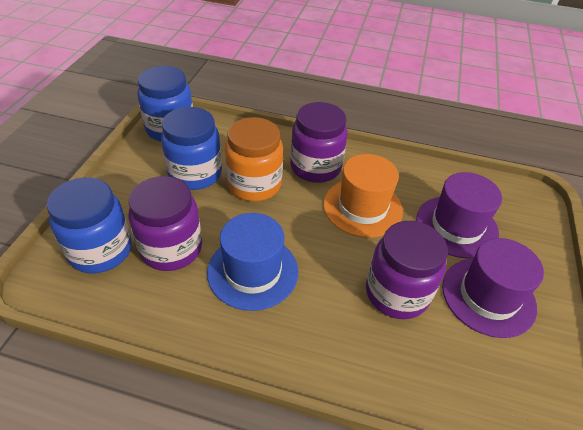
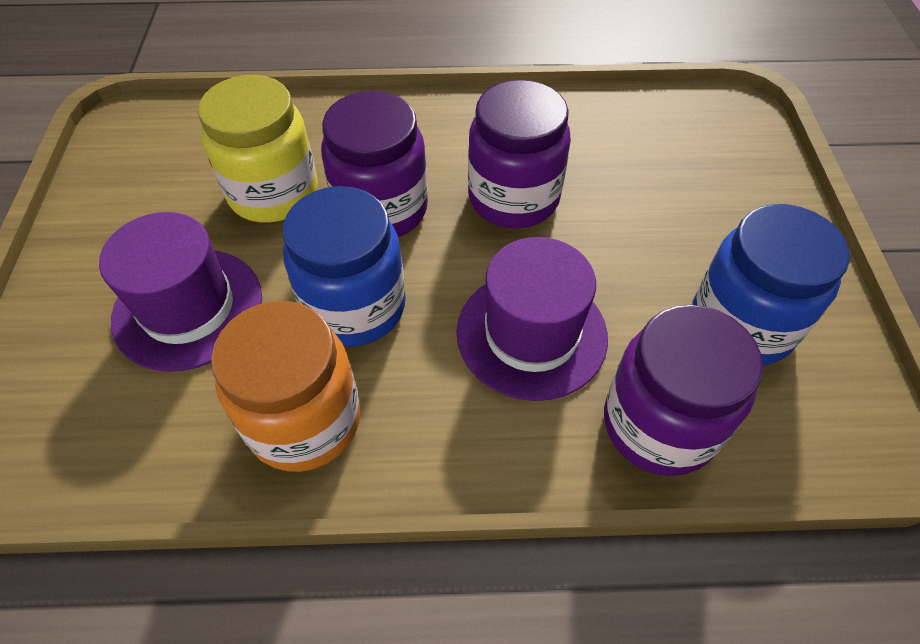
blue hat: 1 -> 0
blue jar: 3 -> 2
orange hat: 1 -> 0
yellow jar: 0 -> 1

